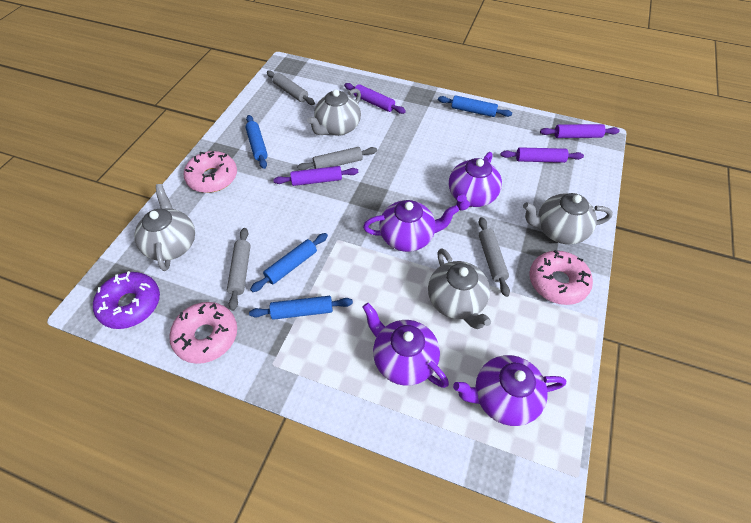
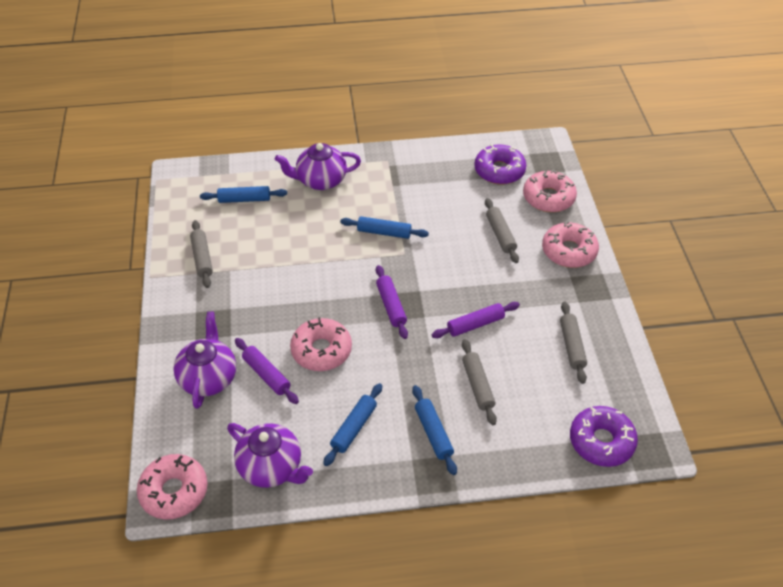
grey teapot: 4 -> 0
pink donut: 3 -> 4
purple donut: 1 -> 2
purple rolling pin: 4 -> 3
purple teapot: 4 -> 3

